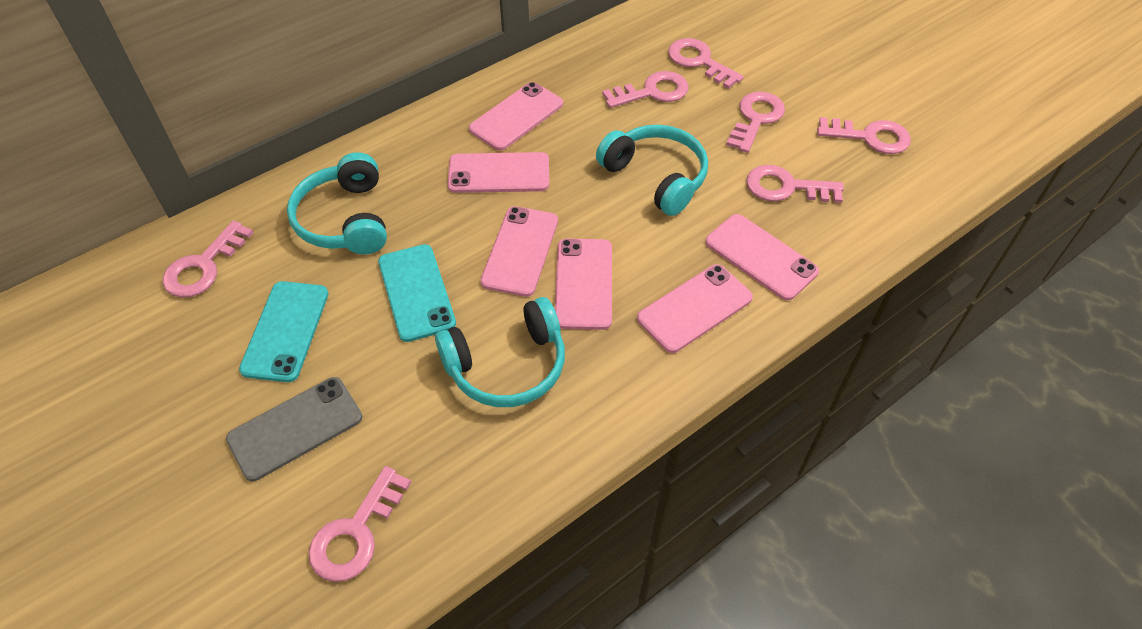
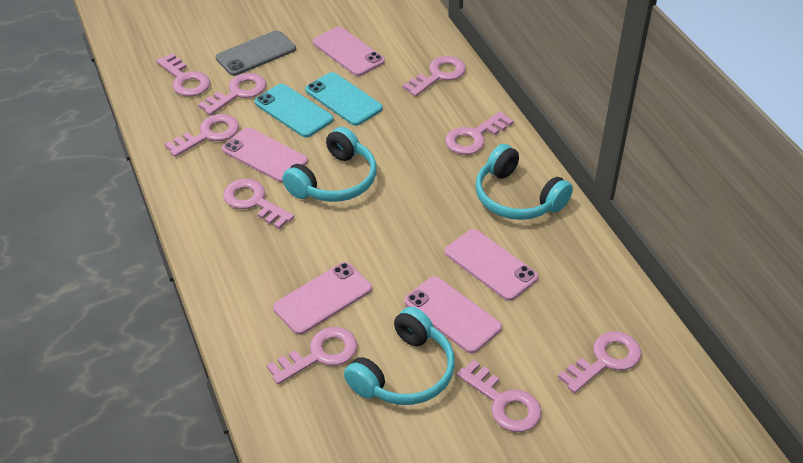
pink key: 7 -> 9
pink phone: 6 -> 5

